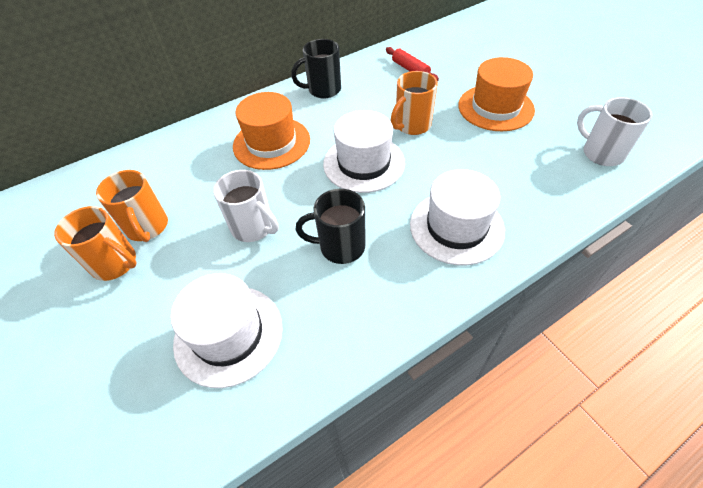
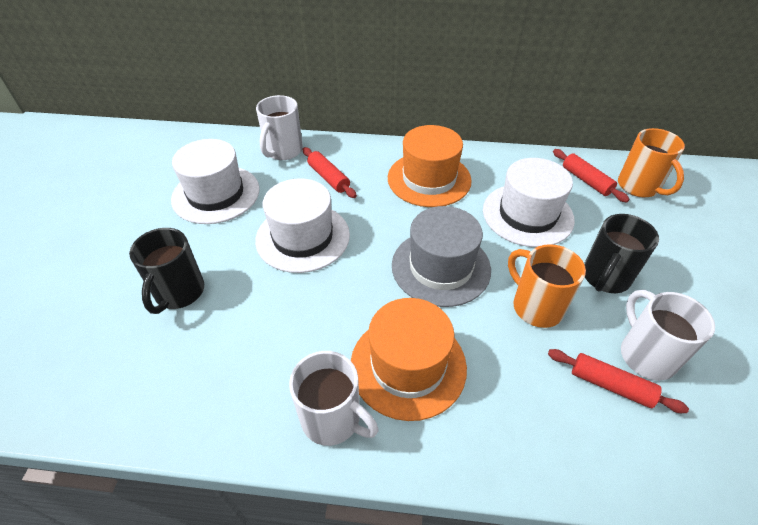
grey hat: 0 -> 1
orange mug: 3 -> 2
red rolling pin: 1 -> 3
white mug: 2 -> 3

